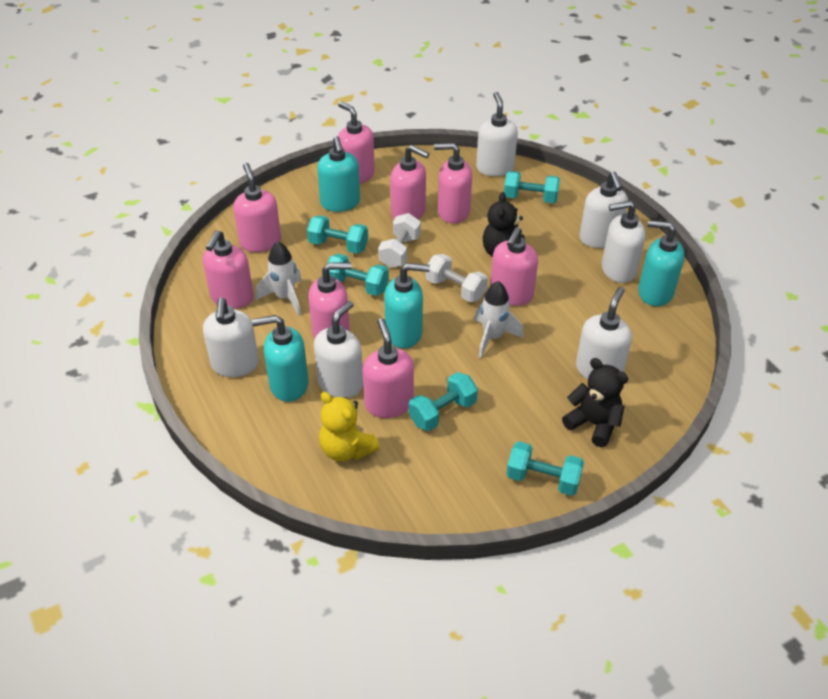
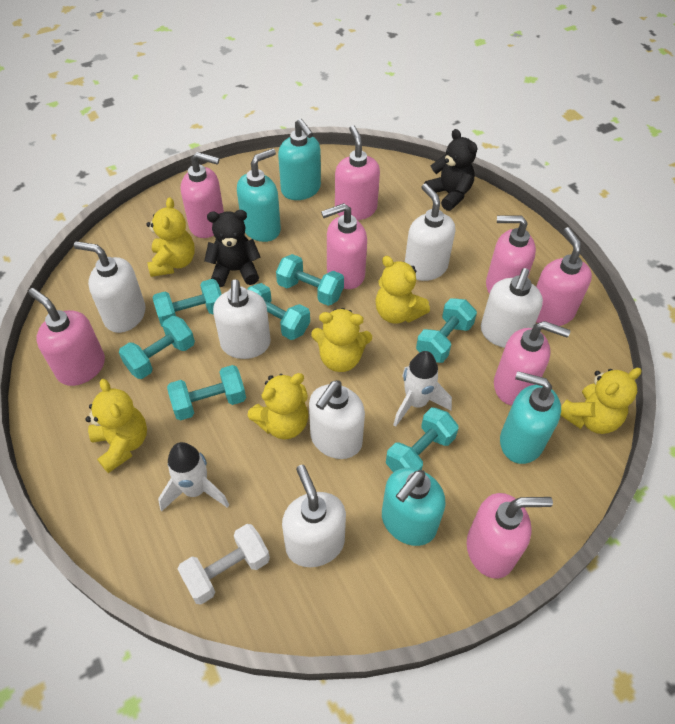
turquoise dumbbell: 5 -> 7
white dumbbell: 2 -> 1
yellow teddy bear: 1 -> 6

